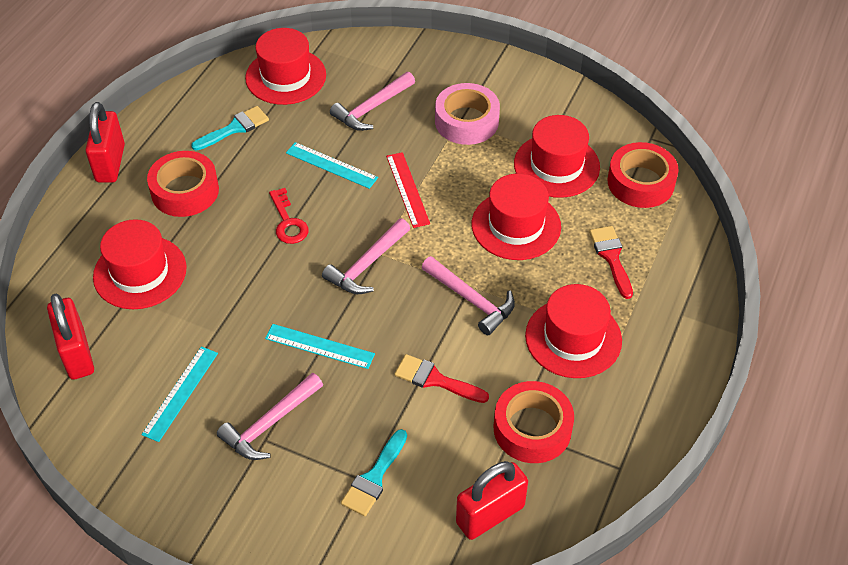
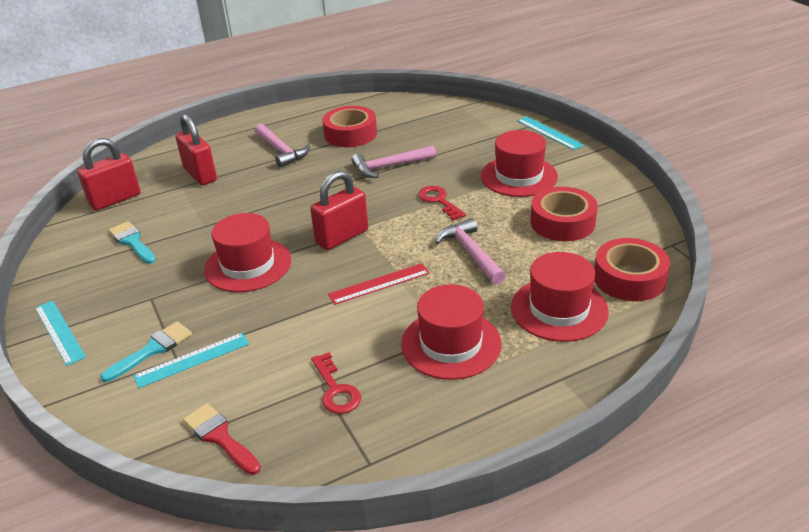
pink hammer: 4 -> 3
pink tape: 1 -> 0
red brush: 2 -> 1
red hat: 5 -> 4
red key: 1 -> 2

